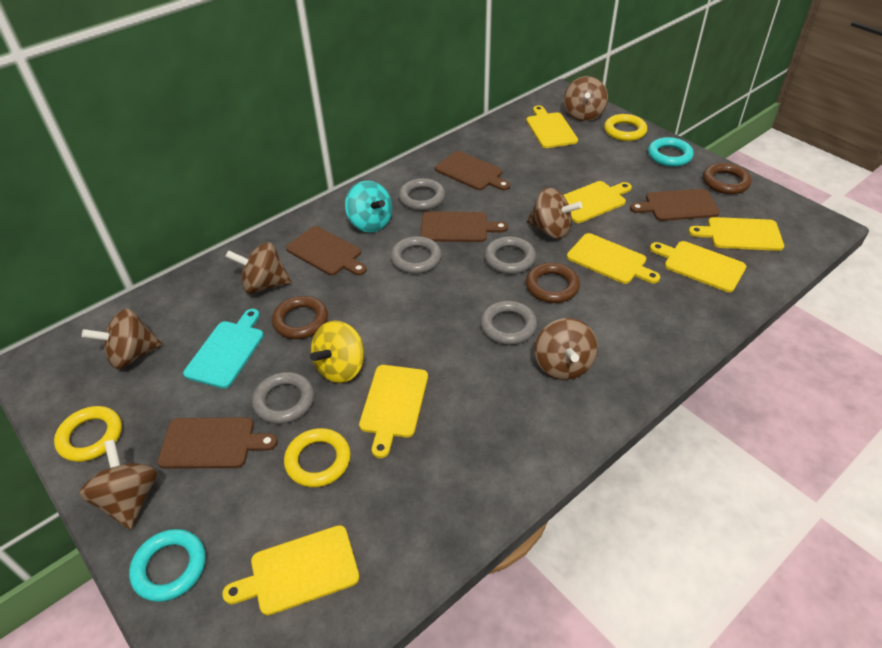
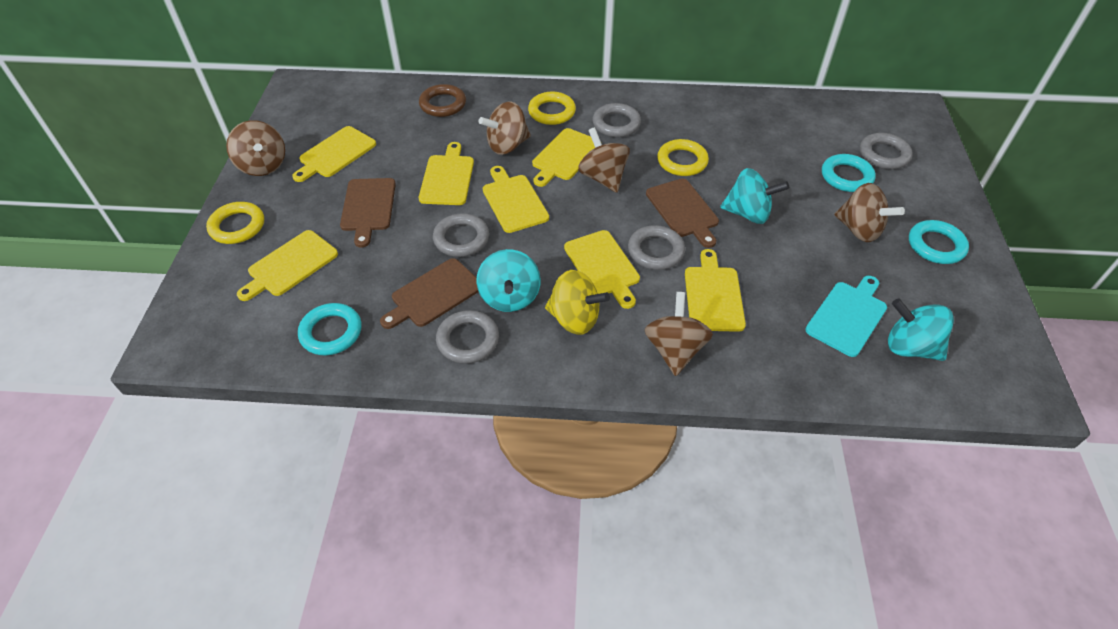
brown cutting board: 5 -> 3
brown ring: 3 -> 1
brown spinning top: 6 -> 5
turquoise ring: 2 -> 3
turquoise spinning top: 1 -> 3

